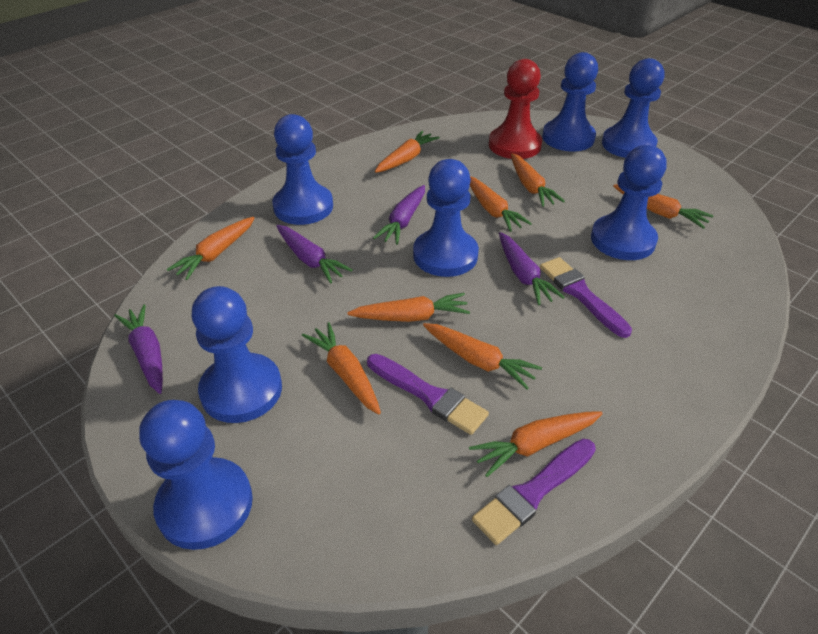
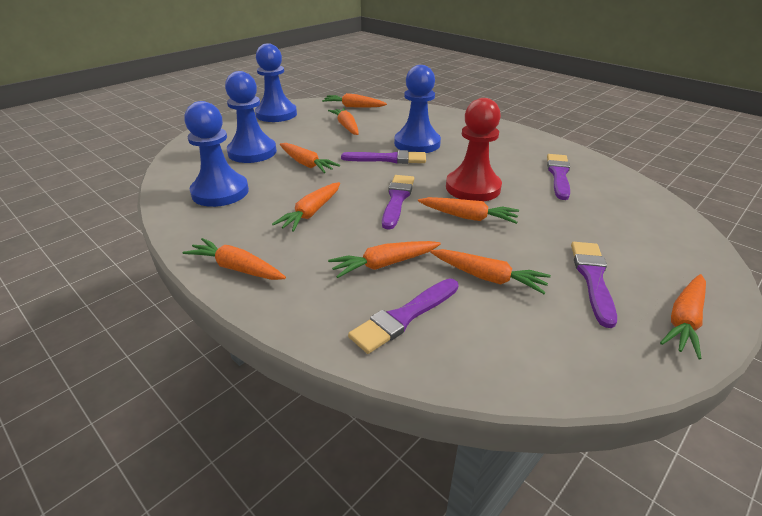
blue pawn: 7 -> 4
purple brush: 3 -> 5
purple carrot: 4 -> 0

